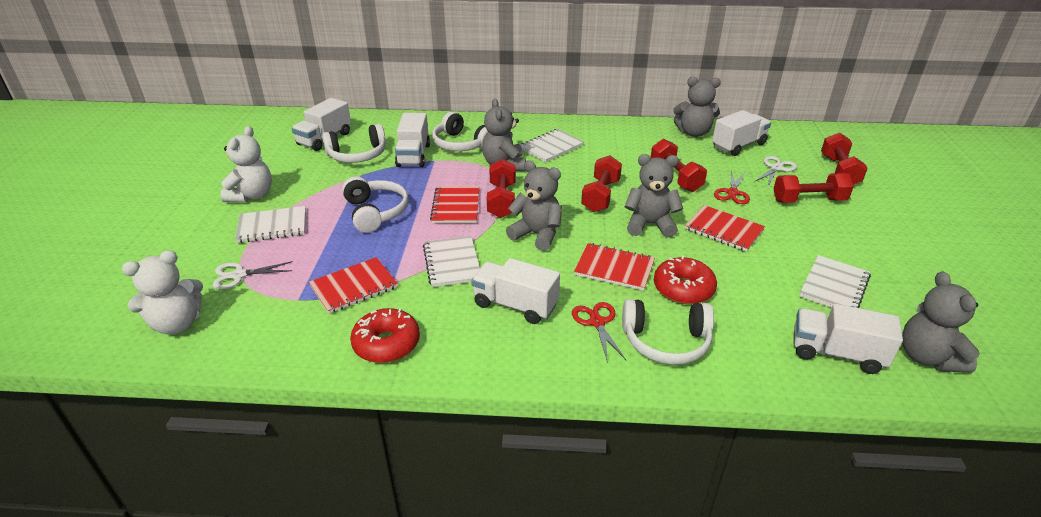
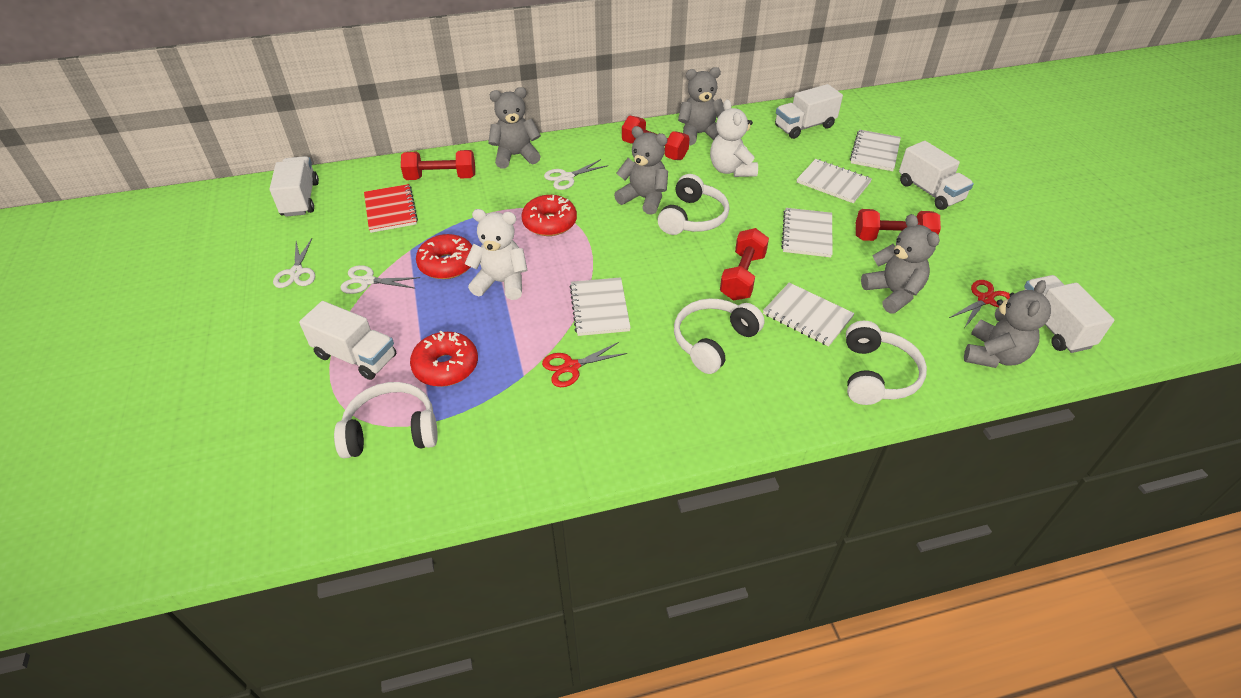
red donut: 2 -> 3
red dumbbell: 5 -> 4
red notebook: 4 -> 1
white notebook: 4 -> 5
white scissors: 2 -> 3

